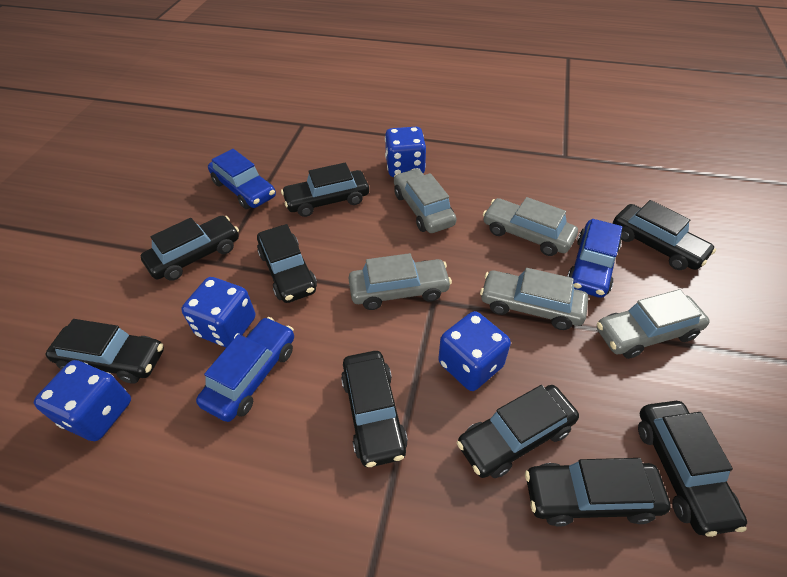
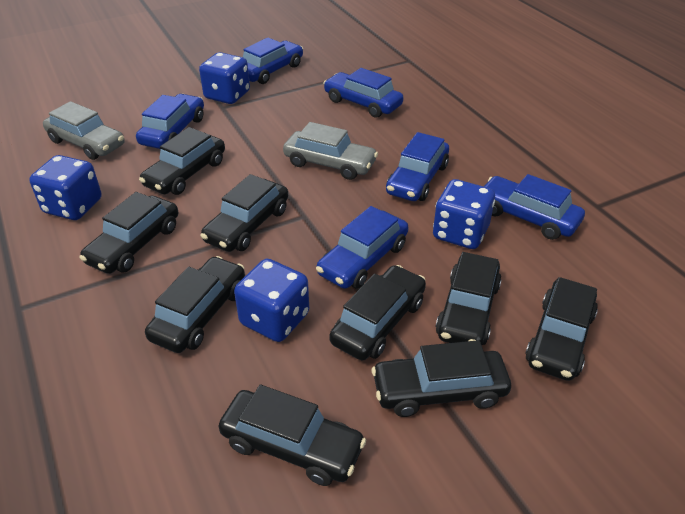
blue car: 3 -> 6
grey car: 5 -> 2

